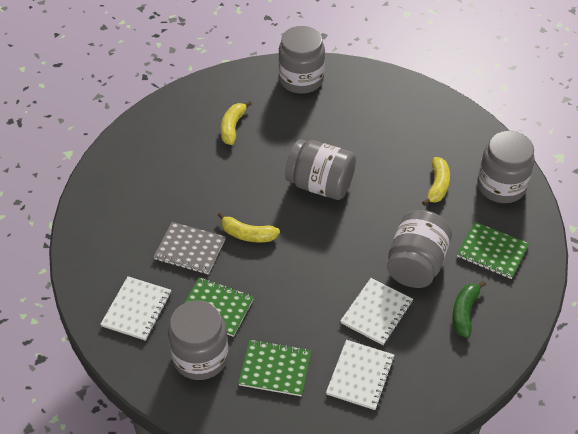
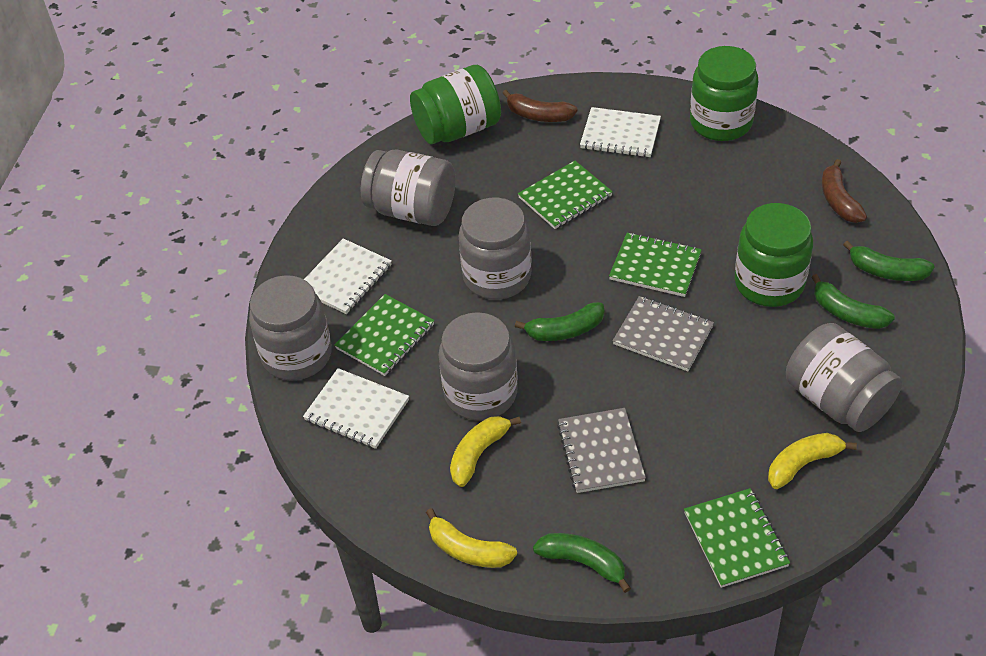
brown banana: 0 -> 2
green banana: 1 -> 4
green jar: 0 -> 3
green notebook: 3 -> 4
grey notebook: 1 -> 2

